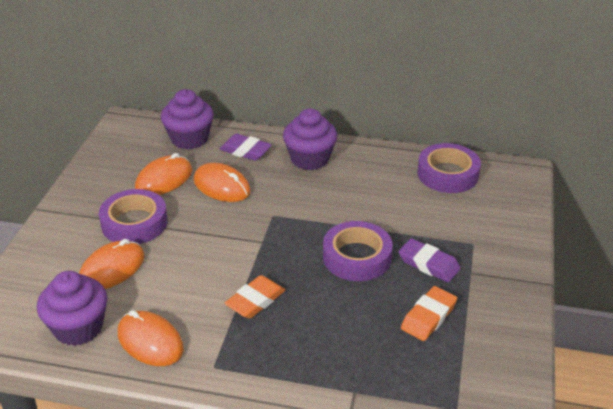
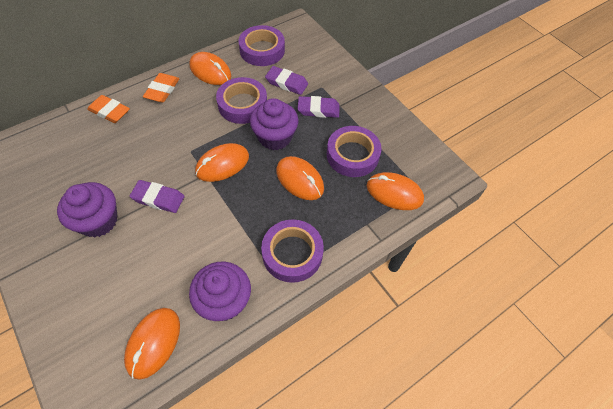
orange mouse: 4 -> 5
purple eraser: 2 -> 3
purple tape: 3 -> 4

